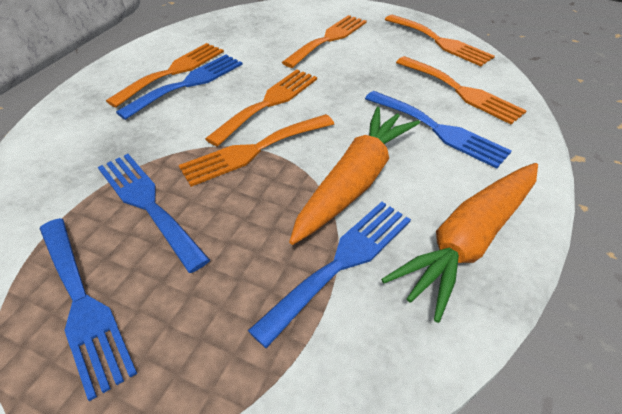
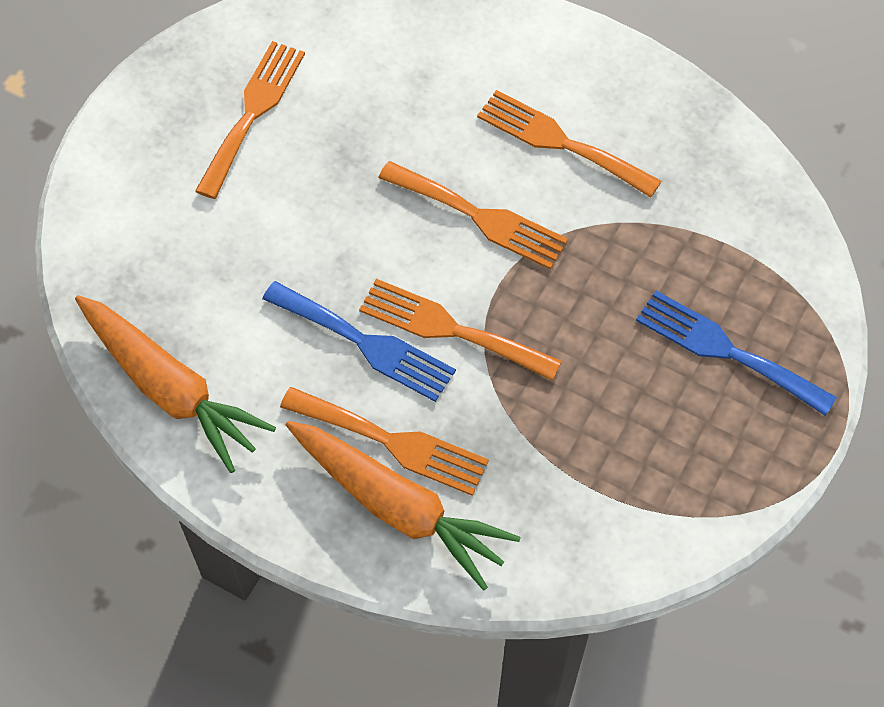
blue fork: 5 -> 2
orange fork: 6 -> 5

